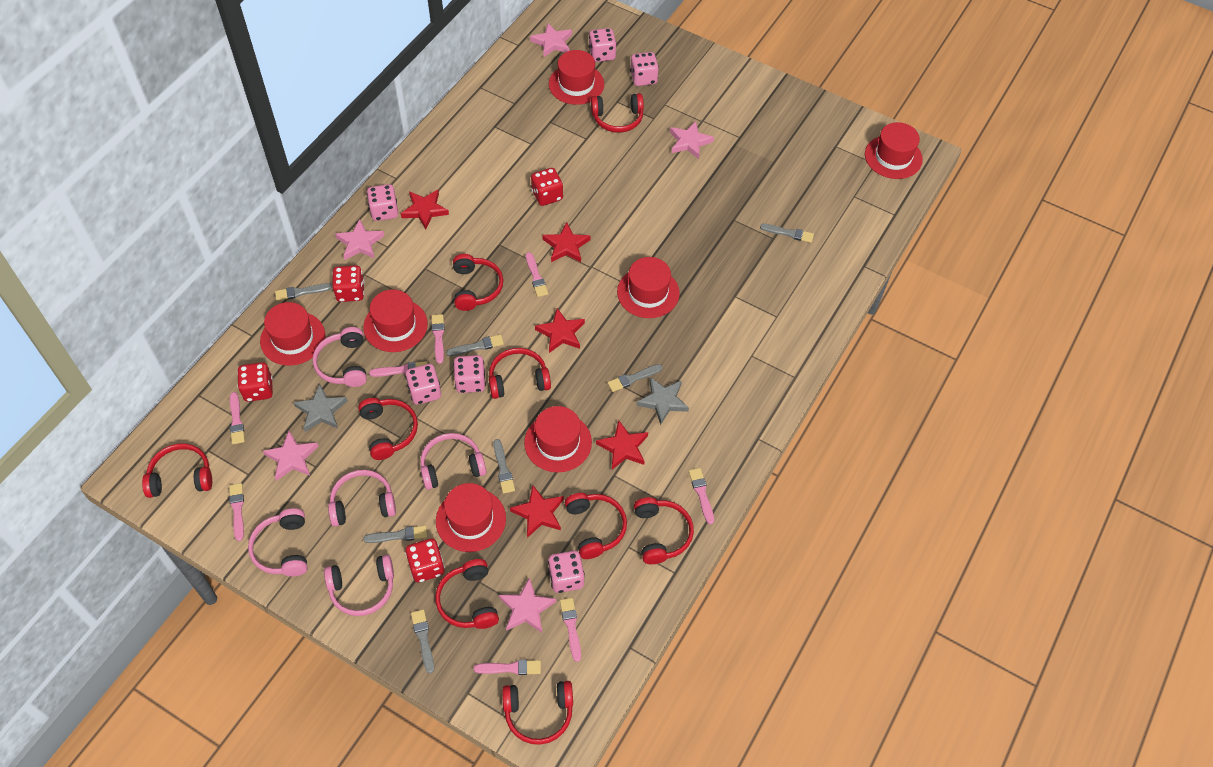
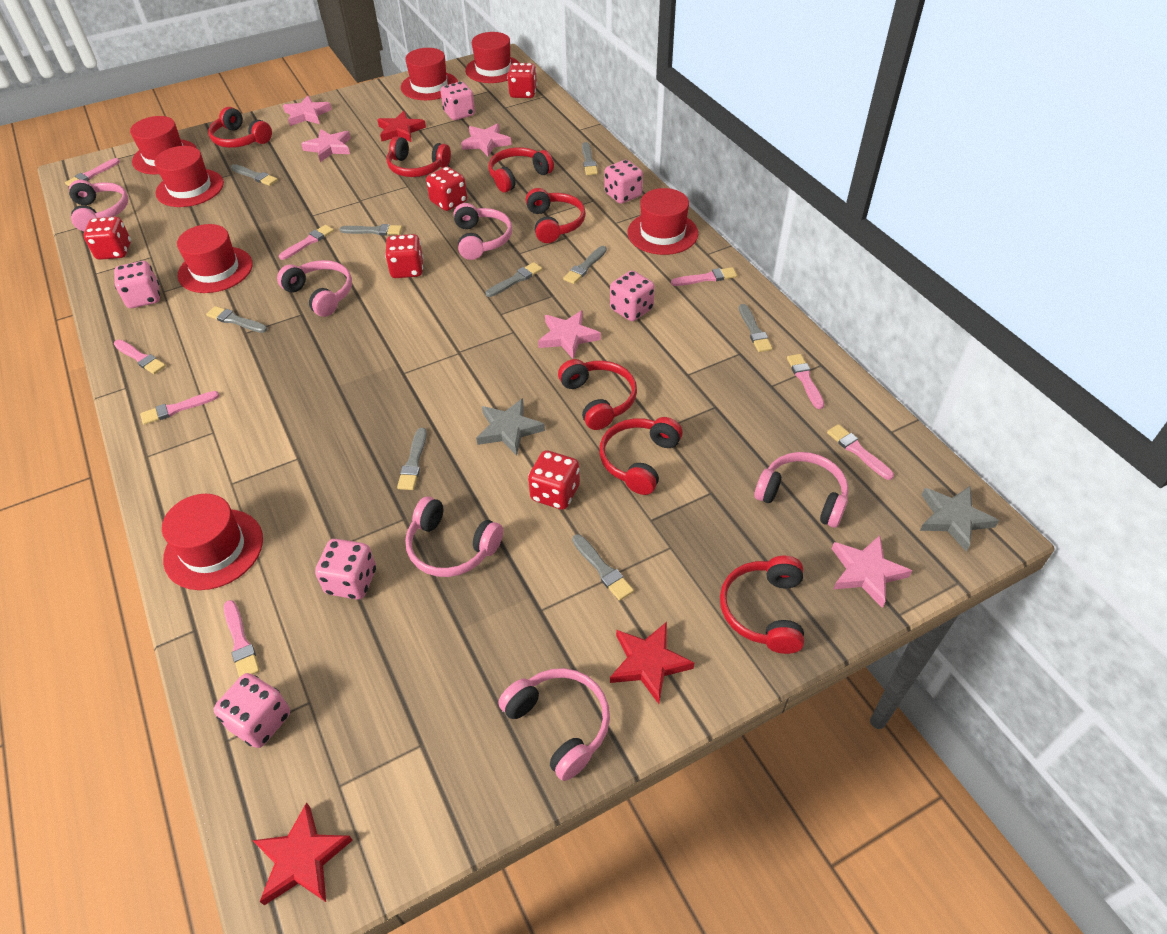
grey brush: 7 -> 9
pink headphones: 5 -> 6
red dice: 4 -> 5
red headphones: 9 -> 7
red star: 5 -> 3

